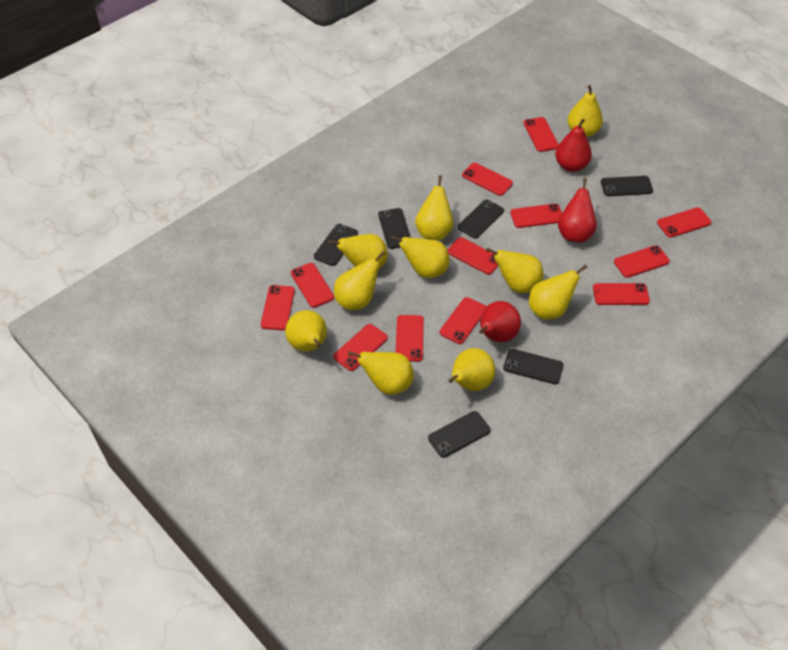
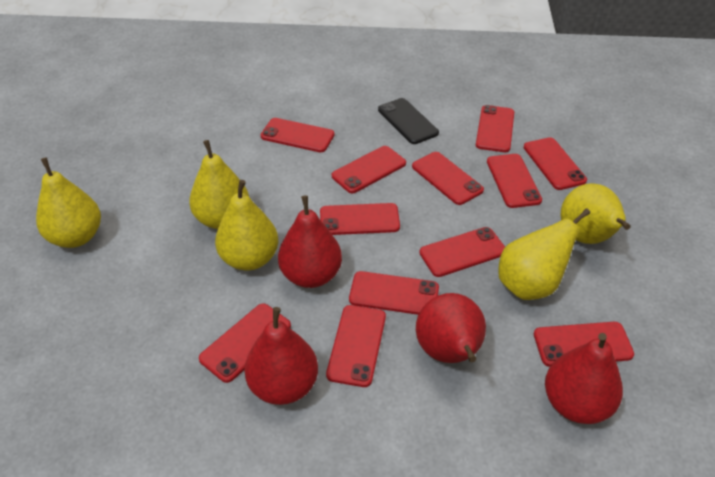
black phone: 6 -> 1
red pear: 3 -> 4
yellow pear: 10 -> 5

